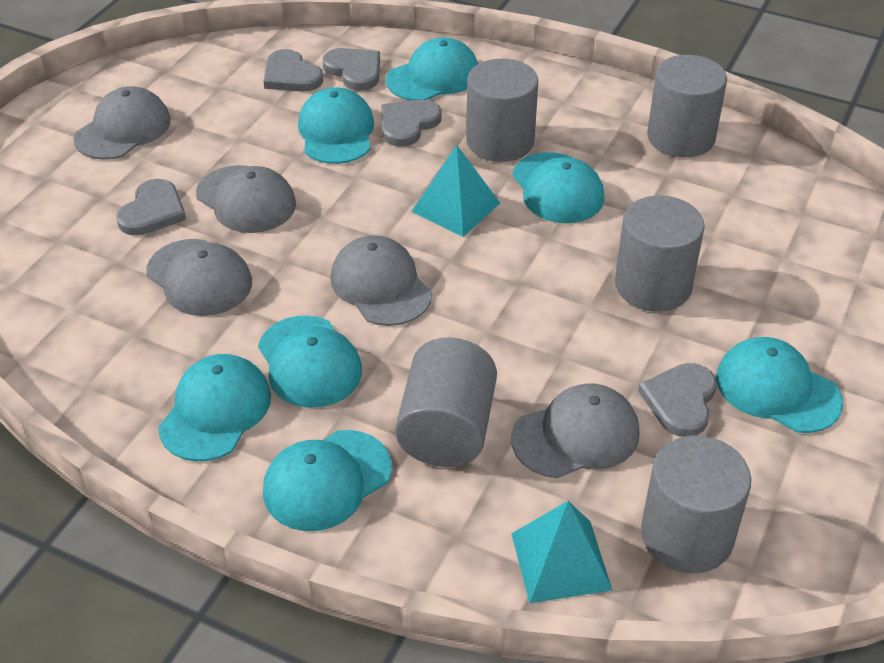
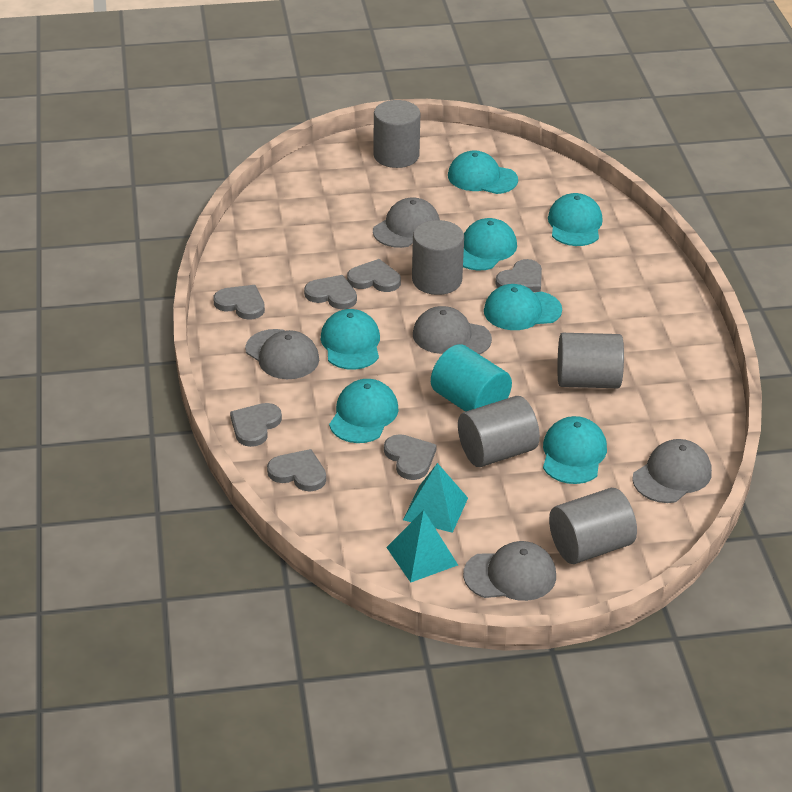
grey heart: 5 -> 7
turquoise cylinder: 0 -> 1

